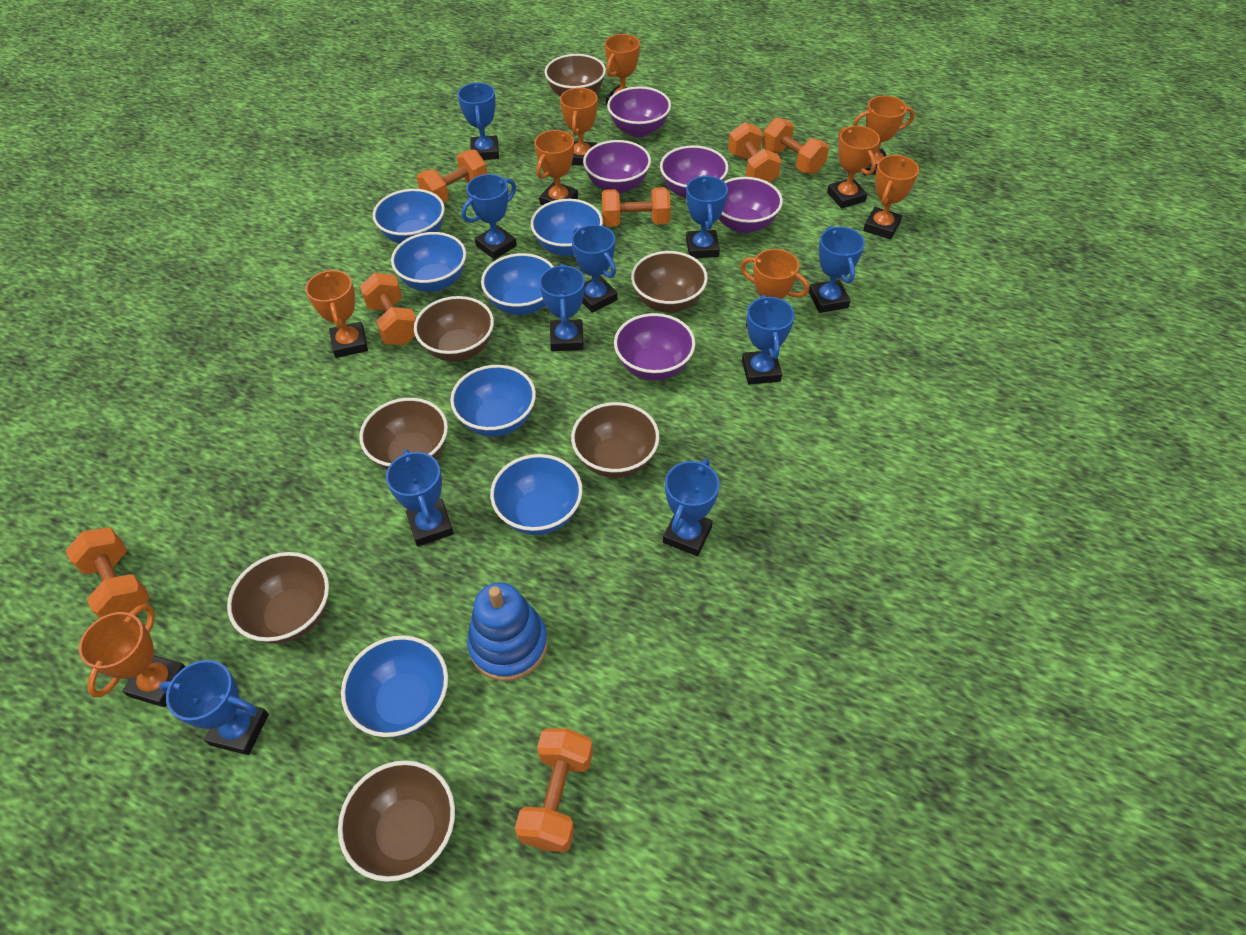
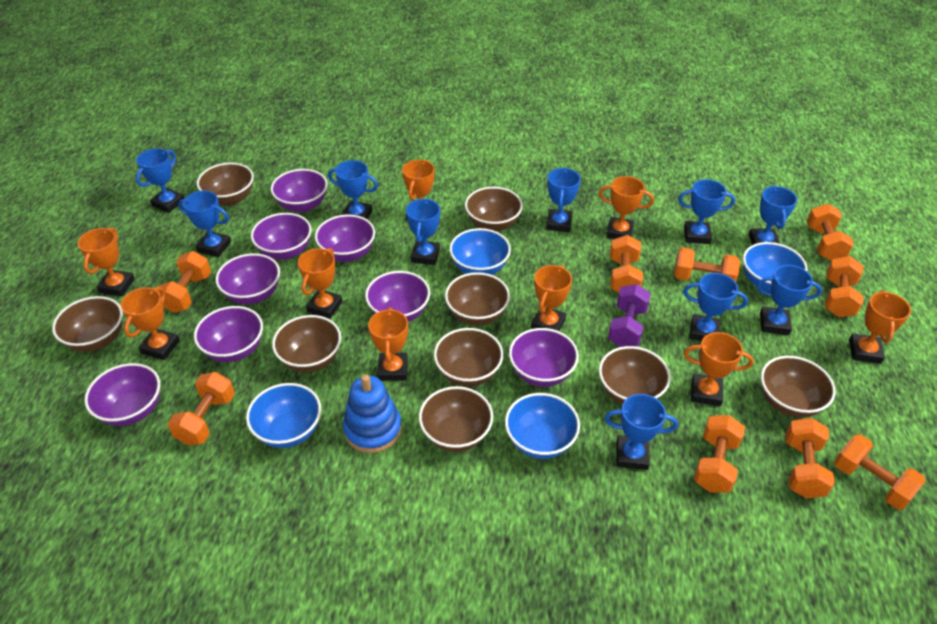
blue bowl: 7 -> 4
brown bowl: 7 -> 9
orange dumbbell: 7 -> 9
purple bowl: 5 -> 8
purple dumbbell: 0 -> 1

